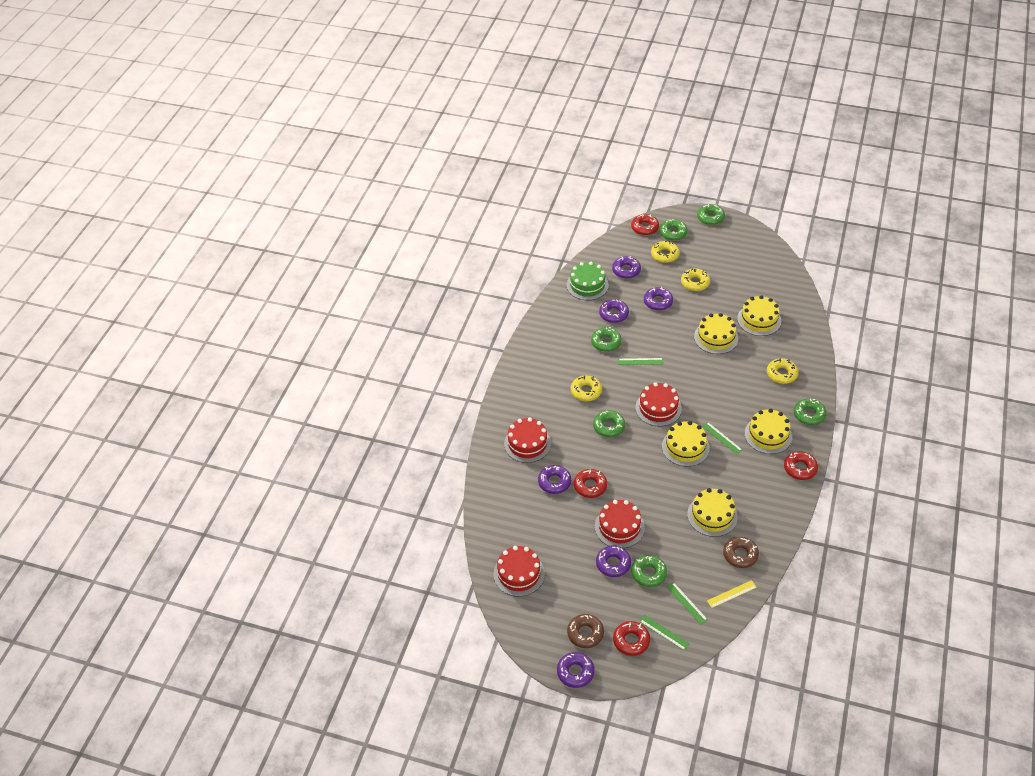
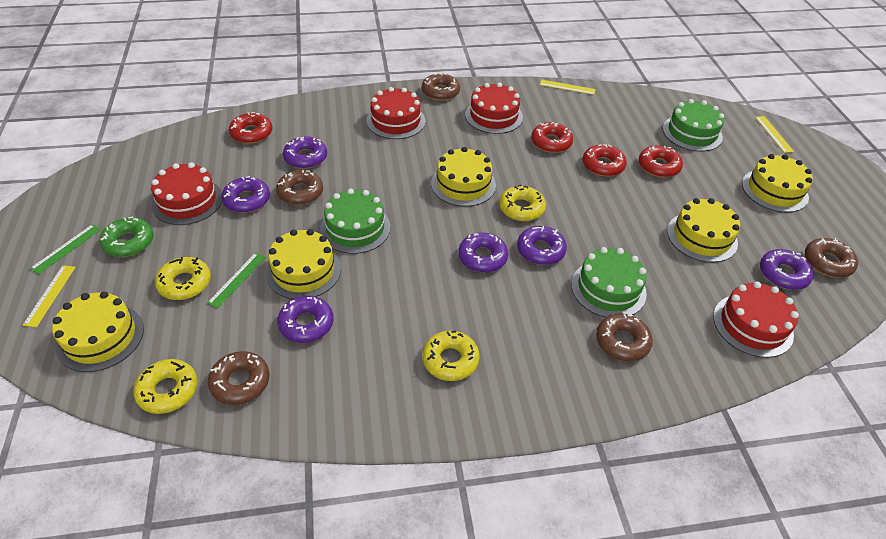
brown donut: 2 -> 5
green cake: 1 -> 3
green donut: 6 -> 1
green ruler: 4 -> 2
yellow ruler: 1 -> 3

